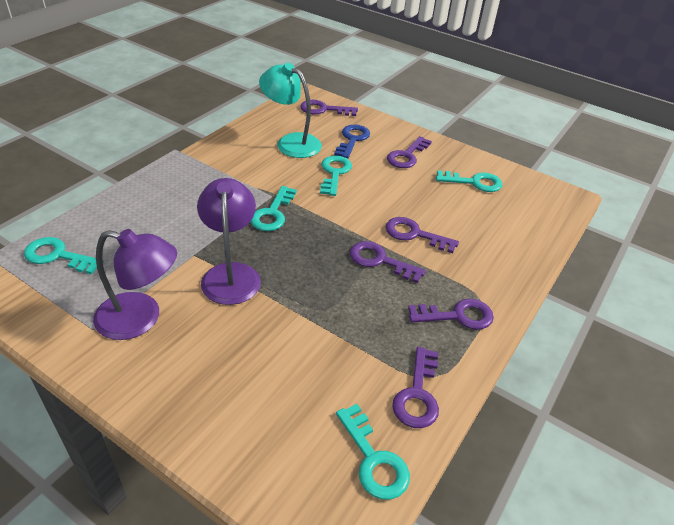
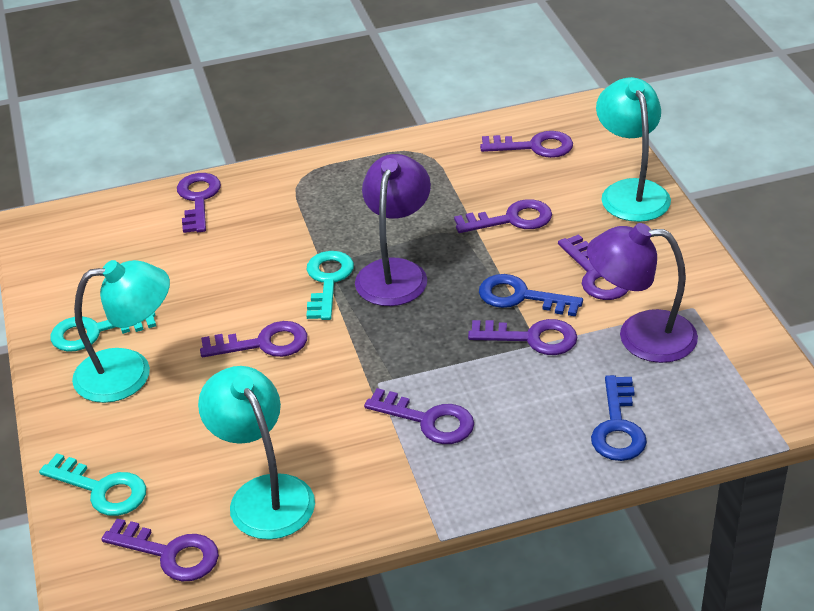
blue key: 1 -> 2
purple key: 6 -> 8
turquoise key: 5 -> 3
turquoise lamp: 1 -> 3

